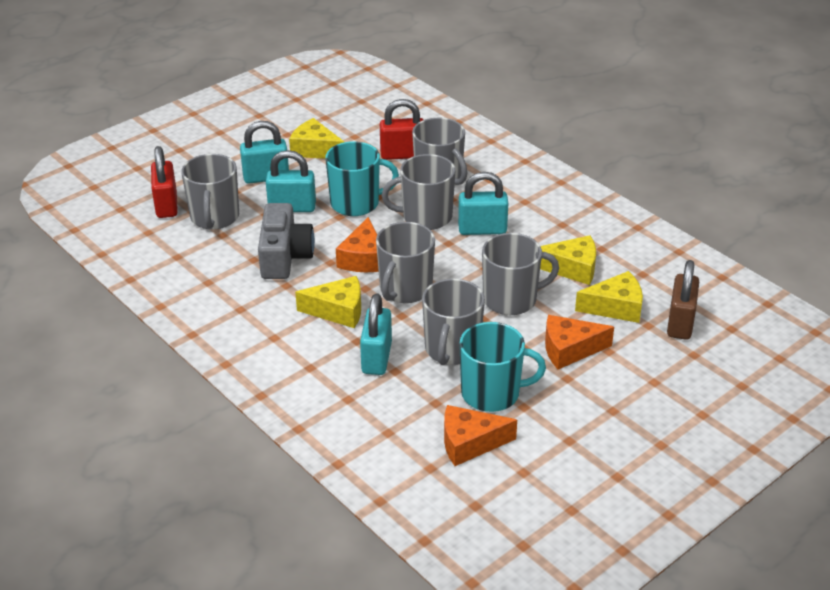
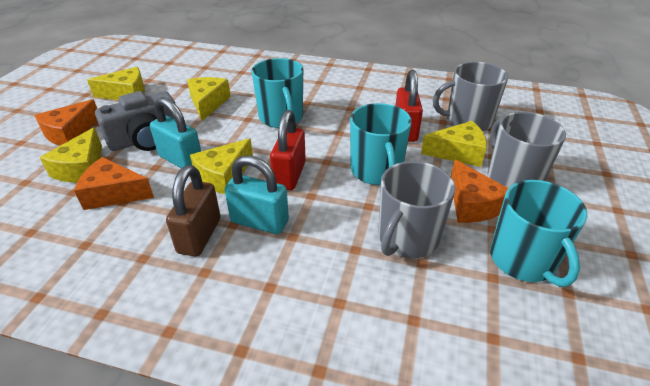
grey mug: 6 -> 3
turquoise mug: 2 -> 3
turquoise padlock: 4 -> 2
yellow cheese: 4 -> 5

